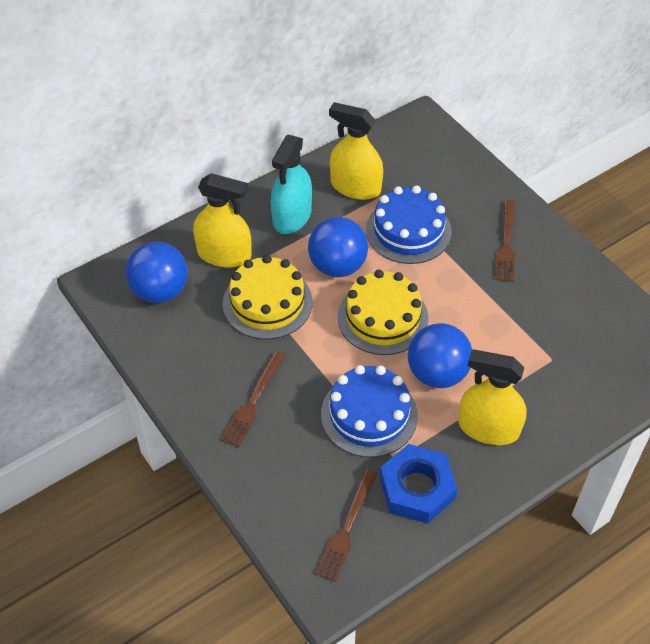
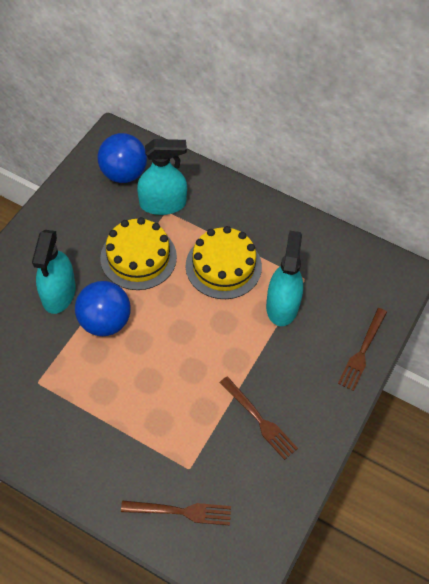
blue ball: 3 -> 2
blue cake: 2 -> 0
blue nut: 1 -> 0
turquoise spray bottle: 1 -> 3
yellow spray bottle: 3 -> 0

